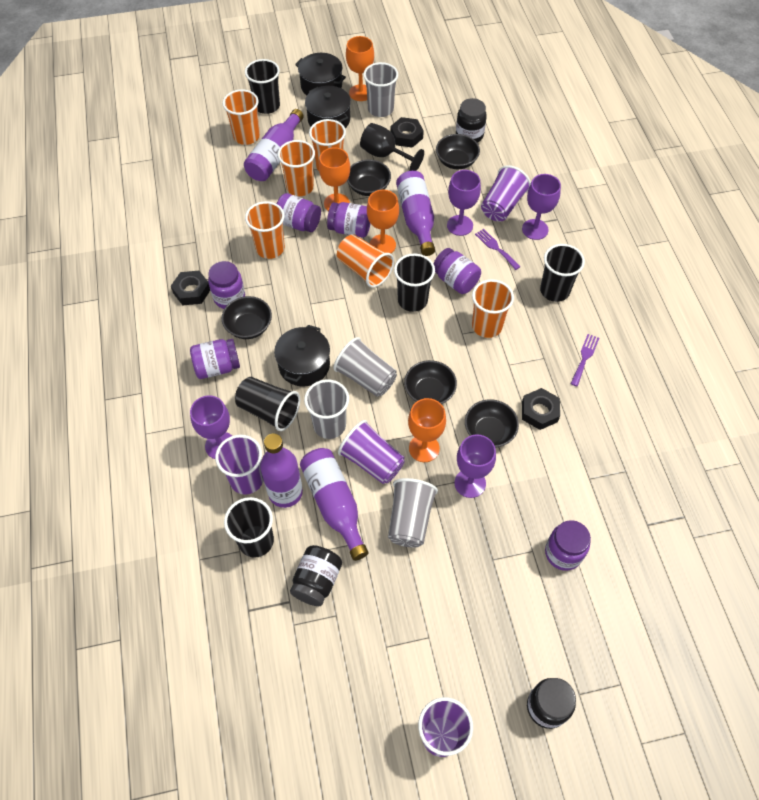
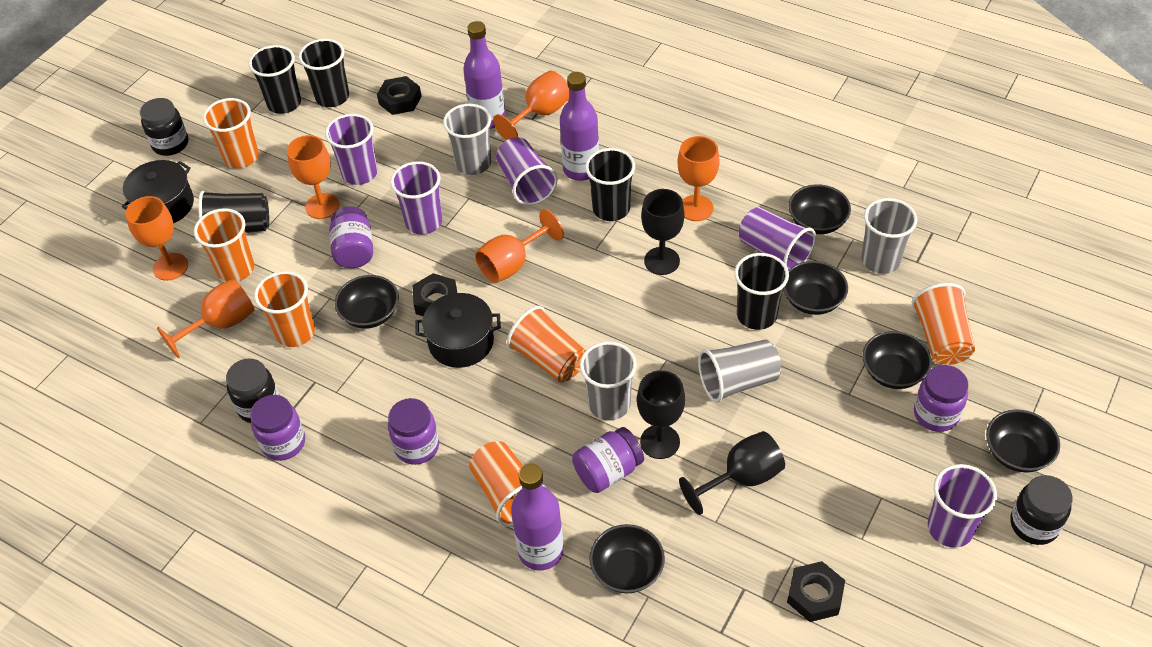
black bowl: 5 -> 6
black goblet: 1 -> 3
black pot: 3 -> 2
orange goblet: 4 -> 6
purple bottle: 4 -> 3
purple cup: 4 -> 5
purple fork: 2 -> 0
purple goblet: 4 -> 0
purple jar: 6 -> 5

